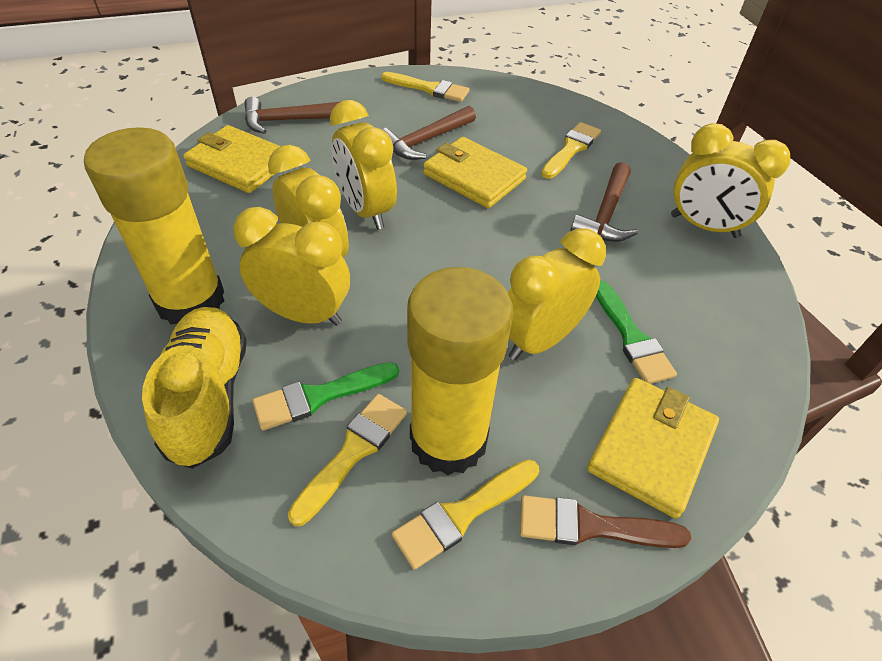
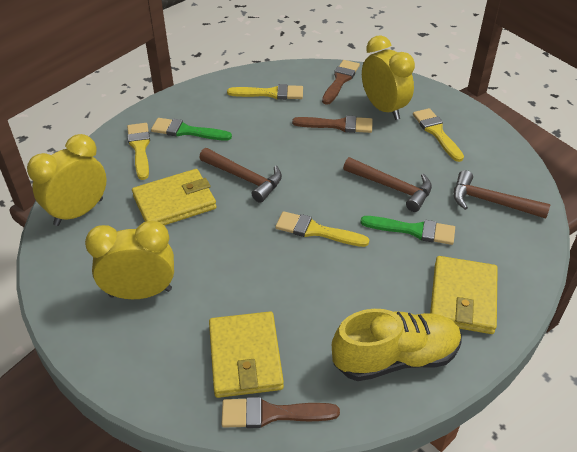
brown brush: 1 -> 3
yellow clock: 5 -> 3
yellow glue stick: 2 -> 0

